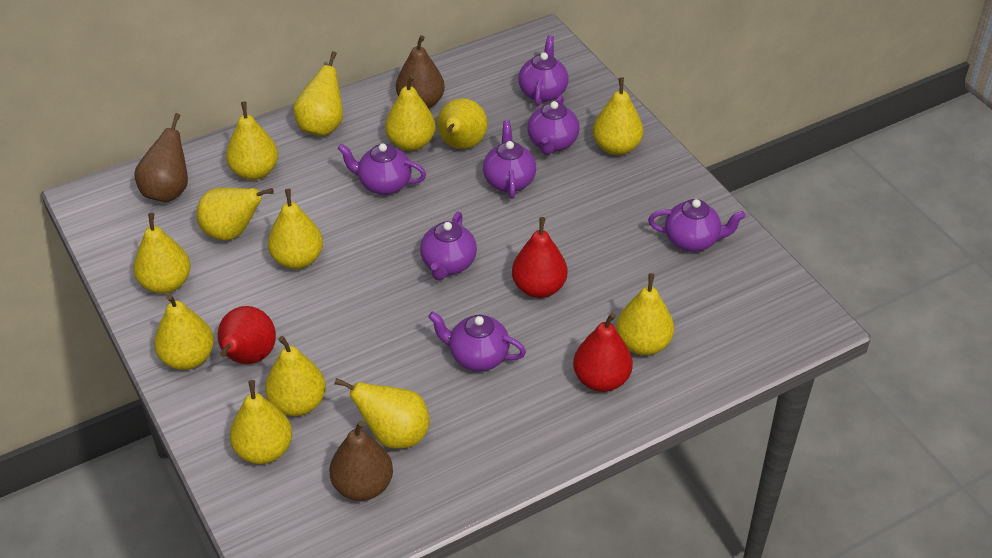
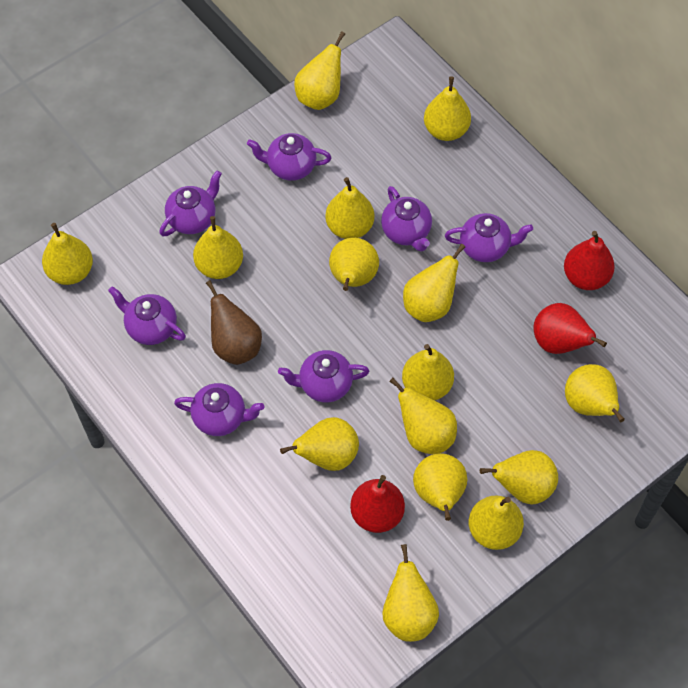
brown pear: 3 -> 1
yellow pear: 13 -> 15

